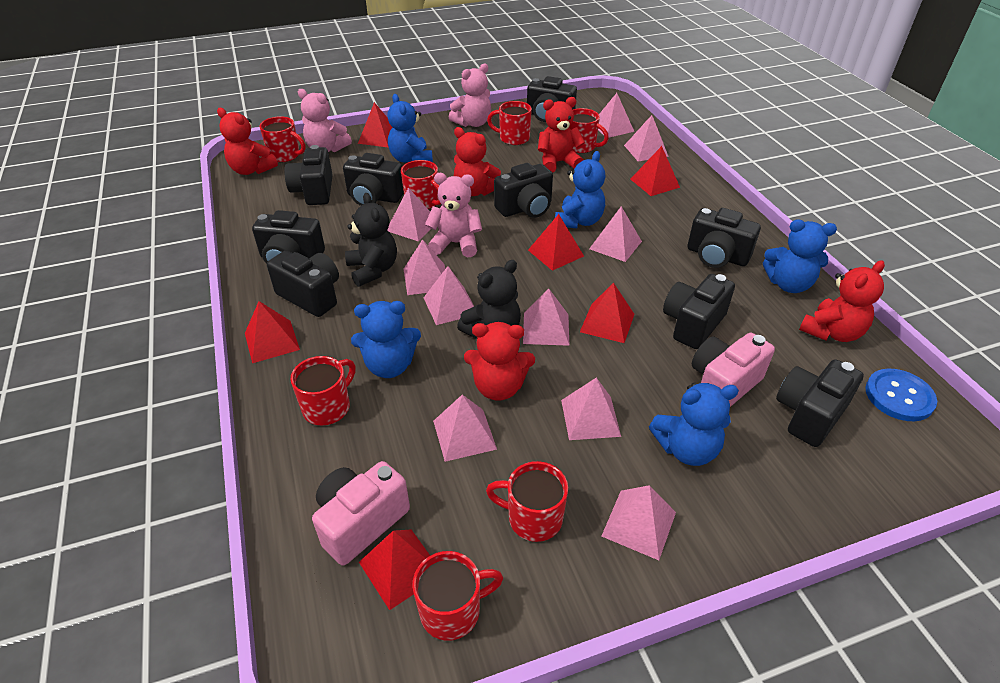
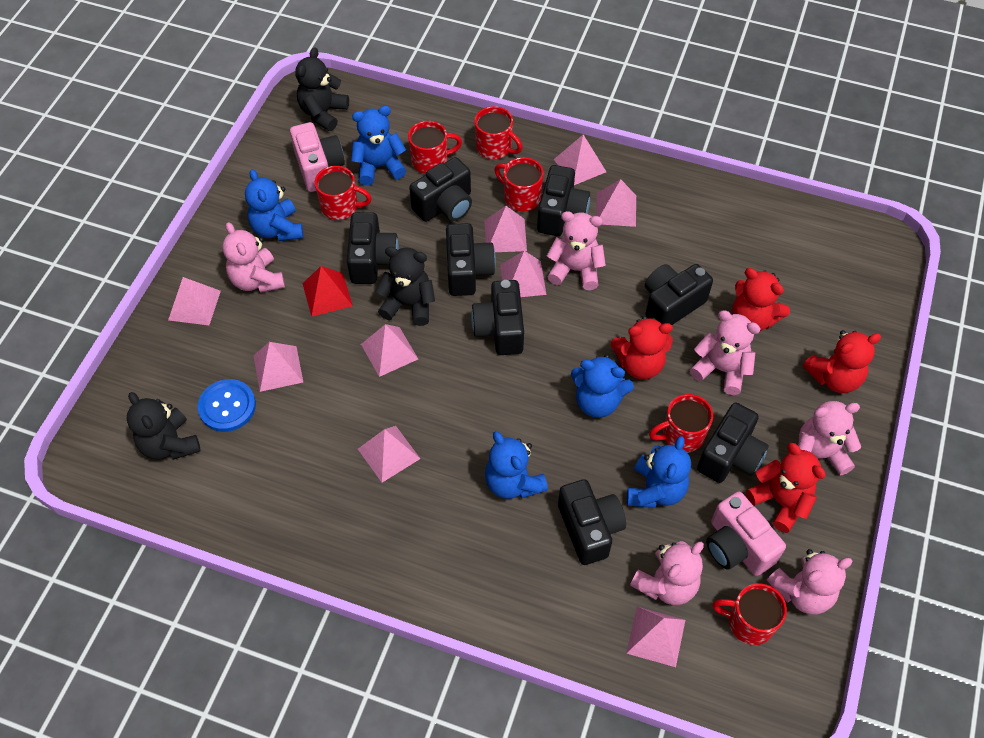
black camera: 9 -> 8
black teddy bear: 2 -> 3
pink pyramid: 10 -> 9
pink teddy bear: 3 -> 6
red mug: 7 -> 6
red pyramid: 6 -> 1
red teddy bear: 5 -> 4

